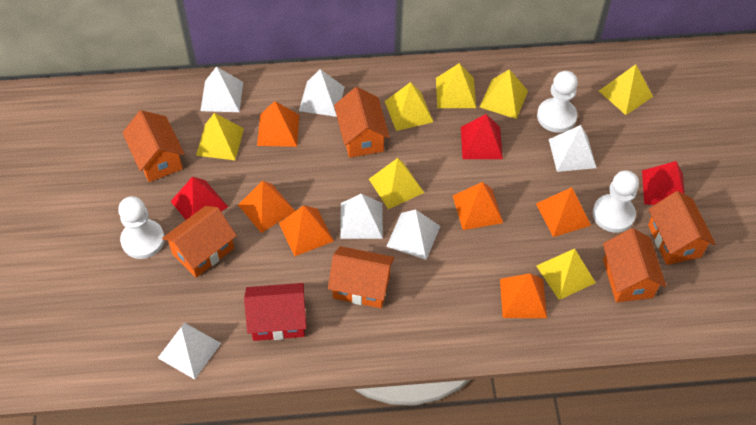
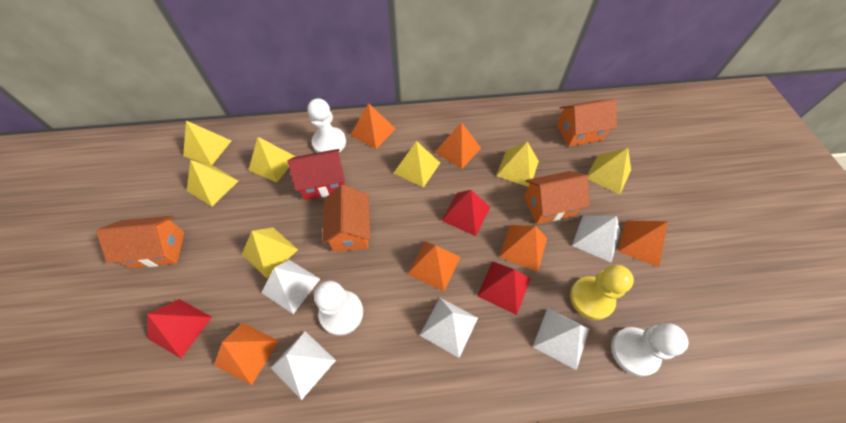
orange house: 6 -> 4
white pyramid: 6 -> 5
yellow pawn: 0 -> 1

